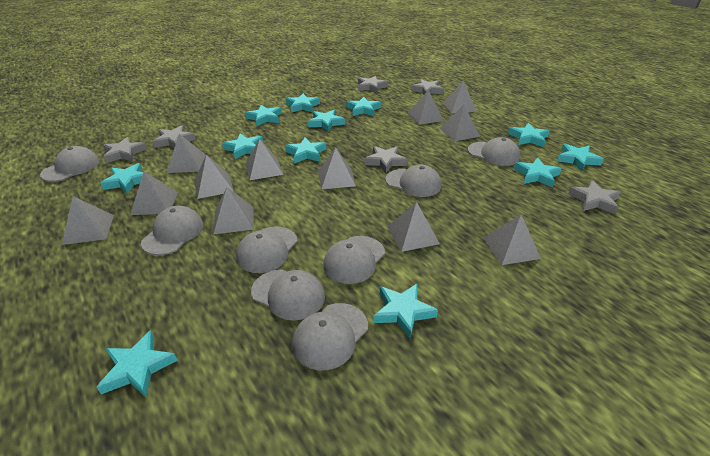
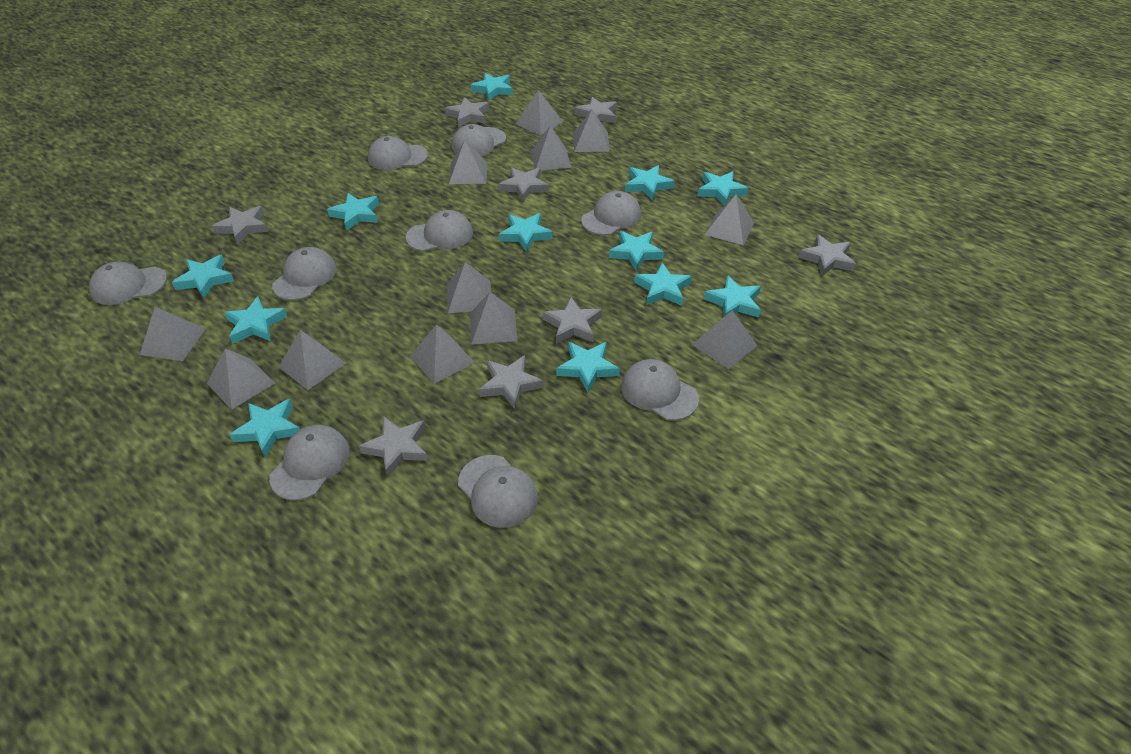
grey cap: 8 -> 9
grey star: 6 -> 8

